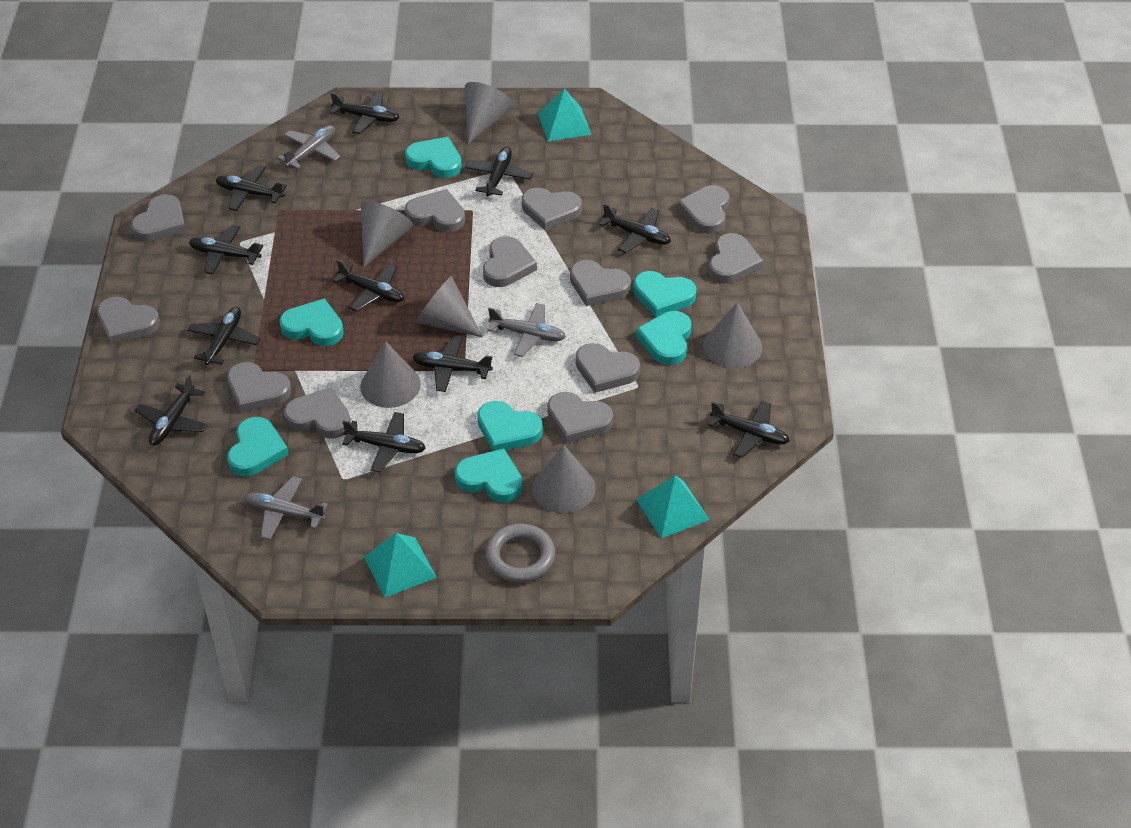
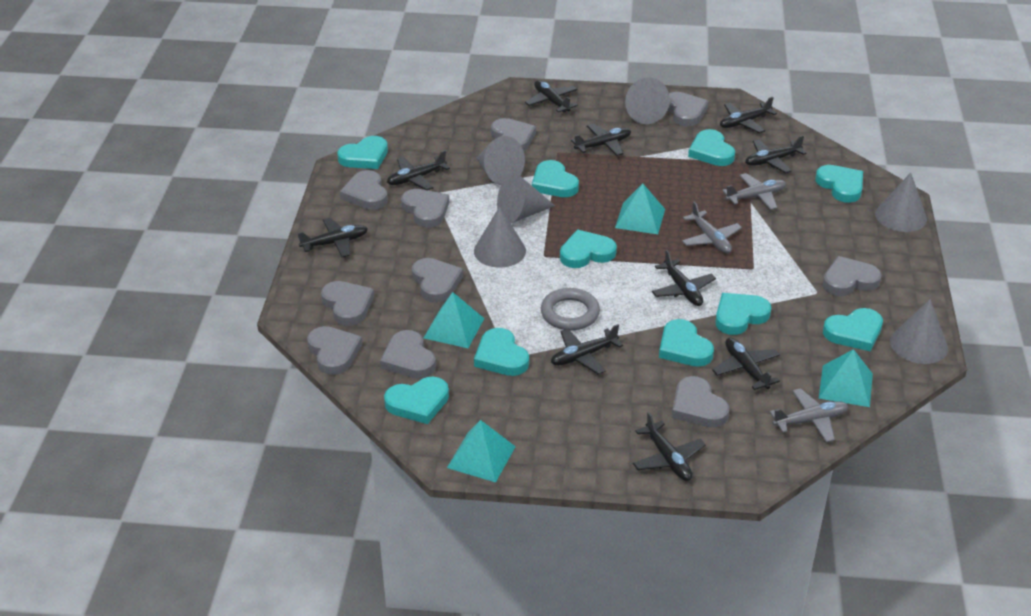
black plane: 11 -> 10
grey heart: 12 -> 10
turquoise heart: 7 -> 10
turquoise pyramid: 3 -> 4

